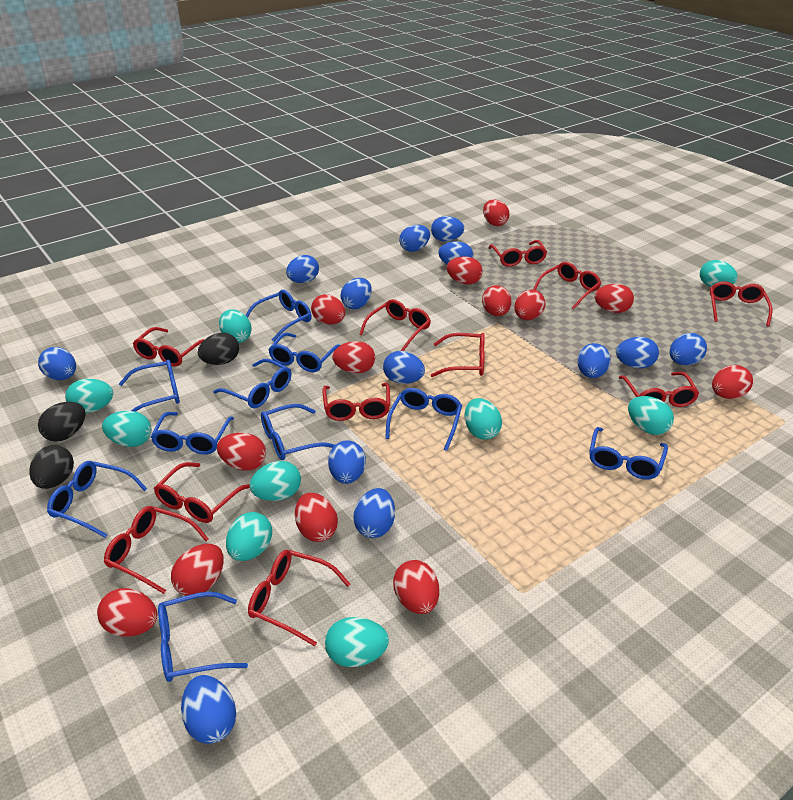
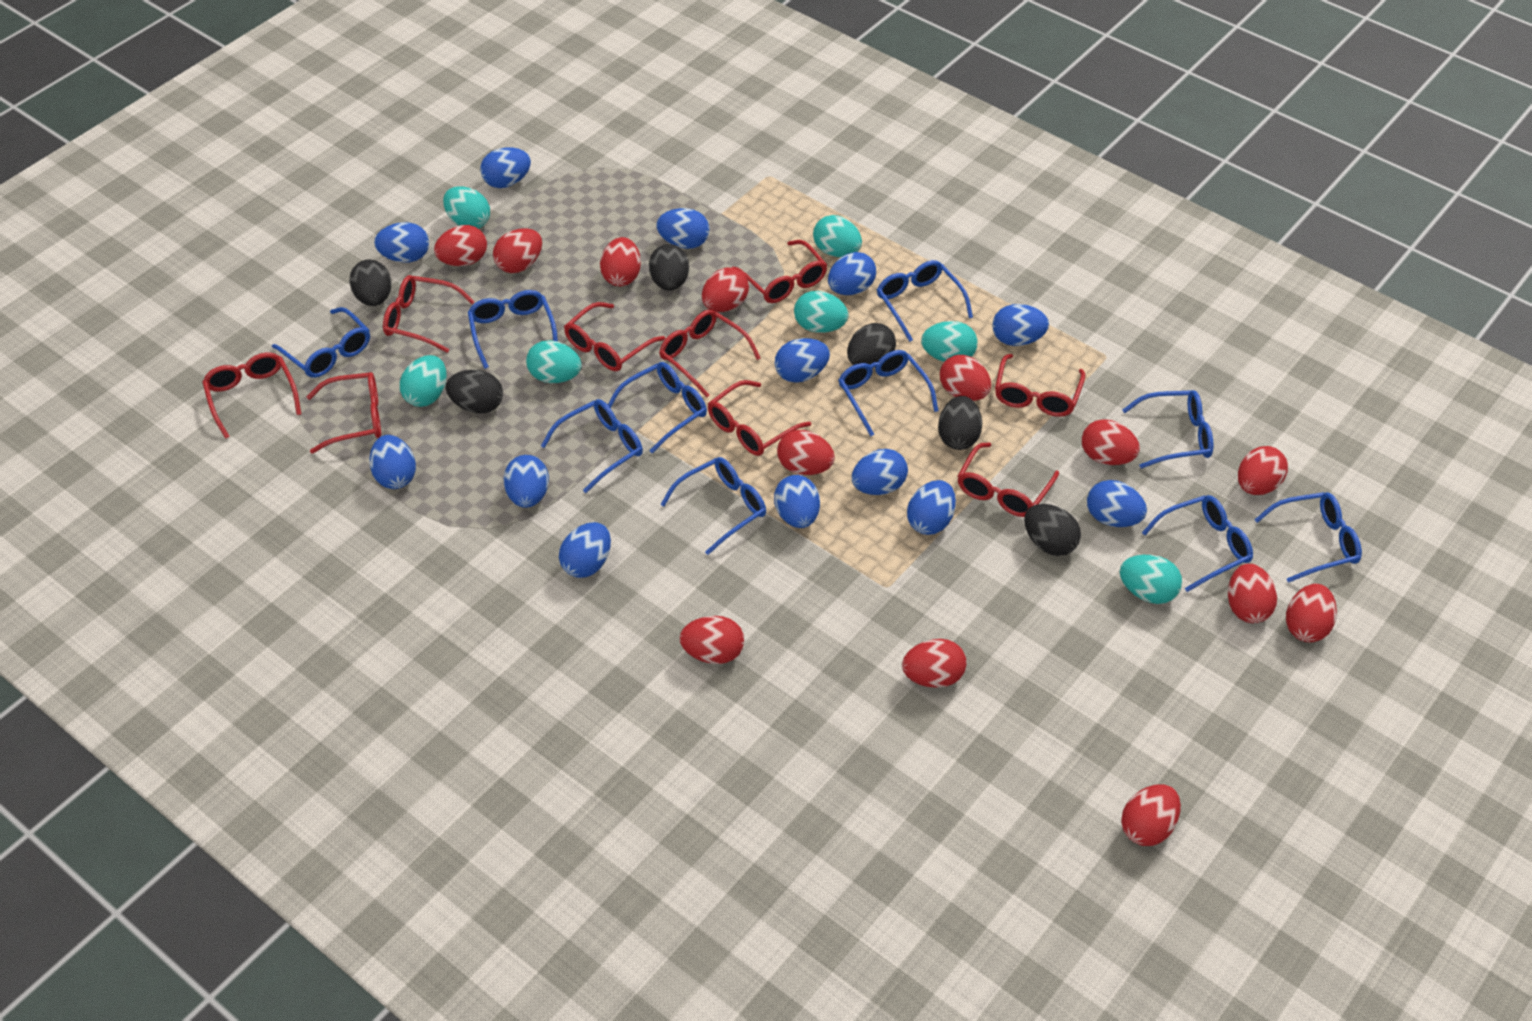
black egg: 3 -> 6
red glasses: 11 -> 9
turquoise egg: 9 -> 7

